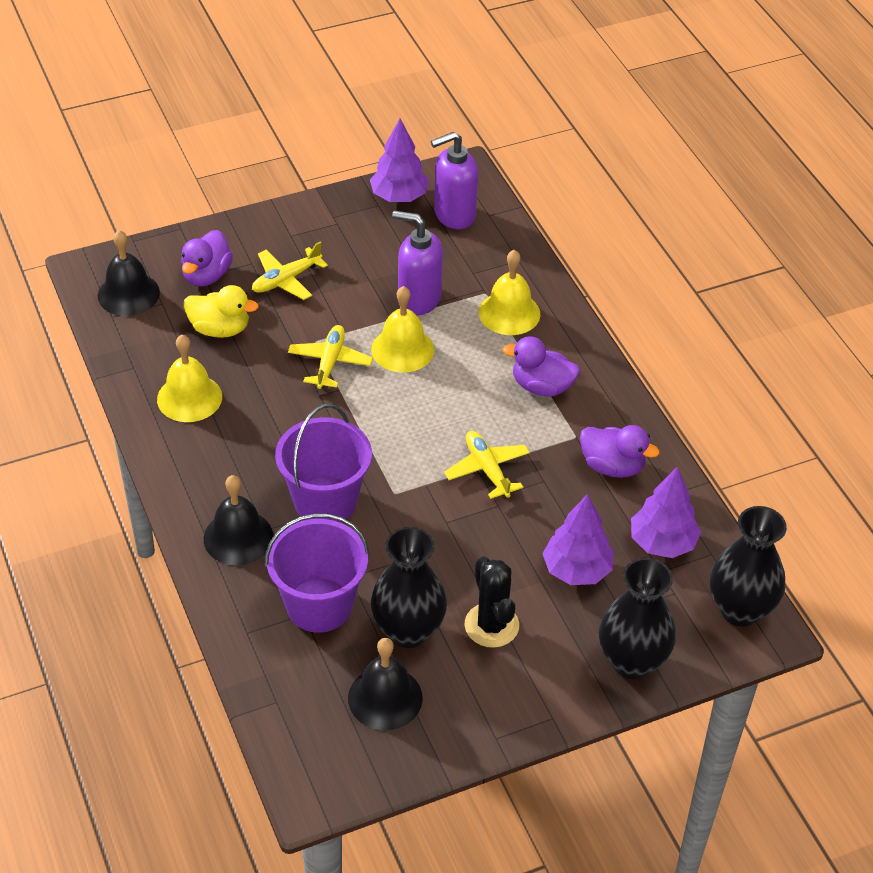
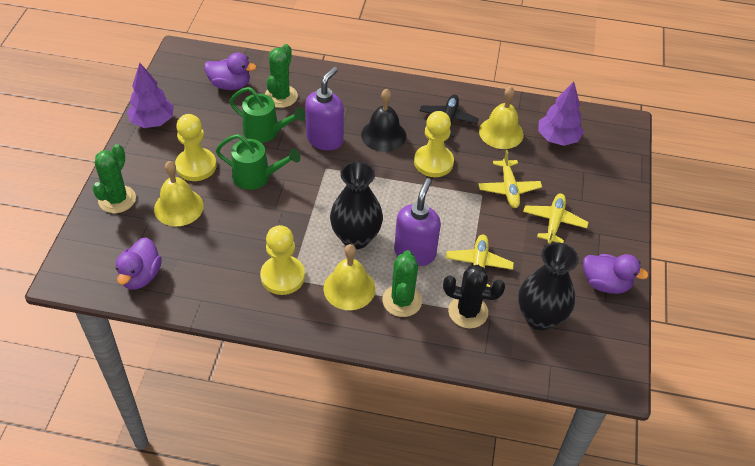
black bell: 3 -> 1
black plane: 0 -> 1
black vase: 3 -> 2
green cactus: 0 -> 3
green watering can: 0 -> 2
purple bucket: 2 -> 0
purple tree: 3 -> 2
yellow duck: 1 -> 0
yellow pawn: 0 -> 3

